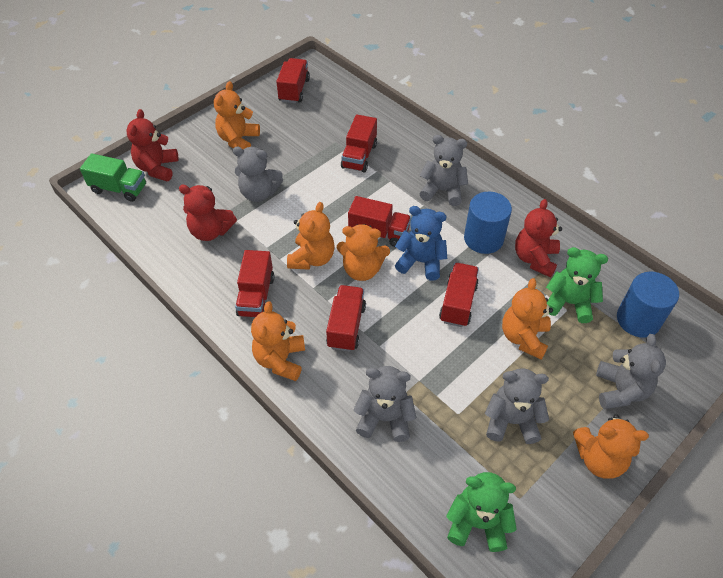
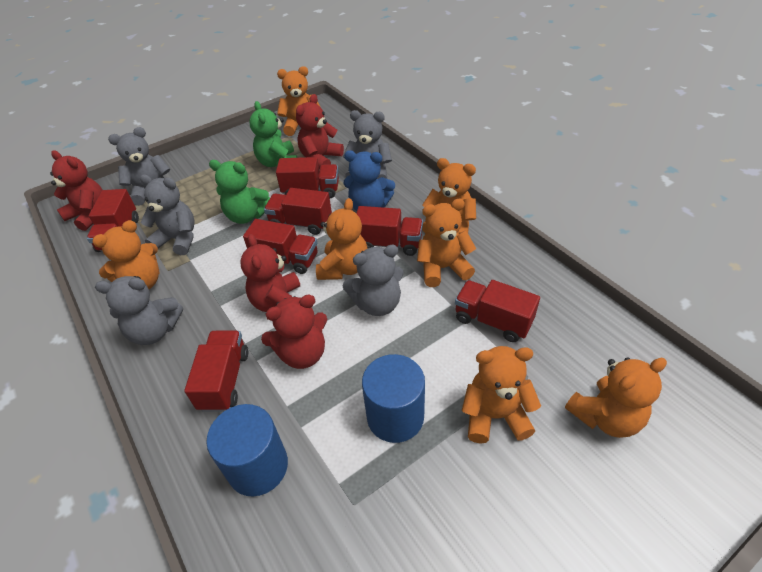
green truck: 1 -> 0
orange teddy bear: 6 -> 7
red teddy bear: 3 -> 4
red truck: 6 -> 7

